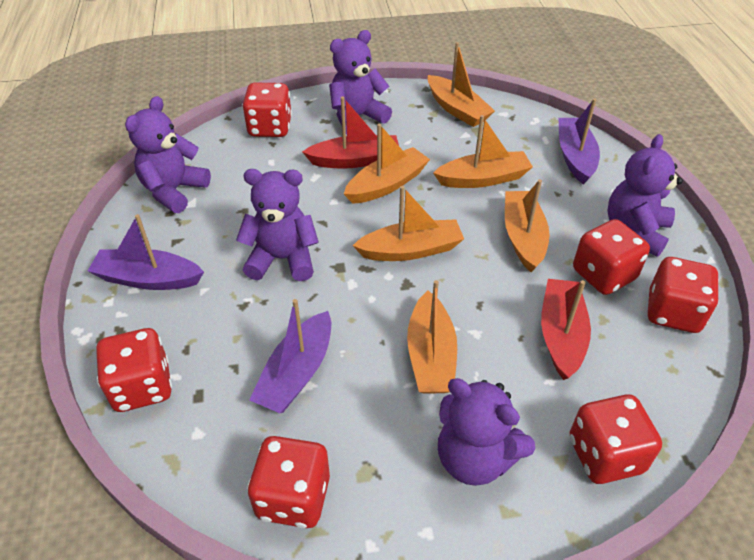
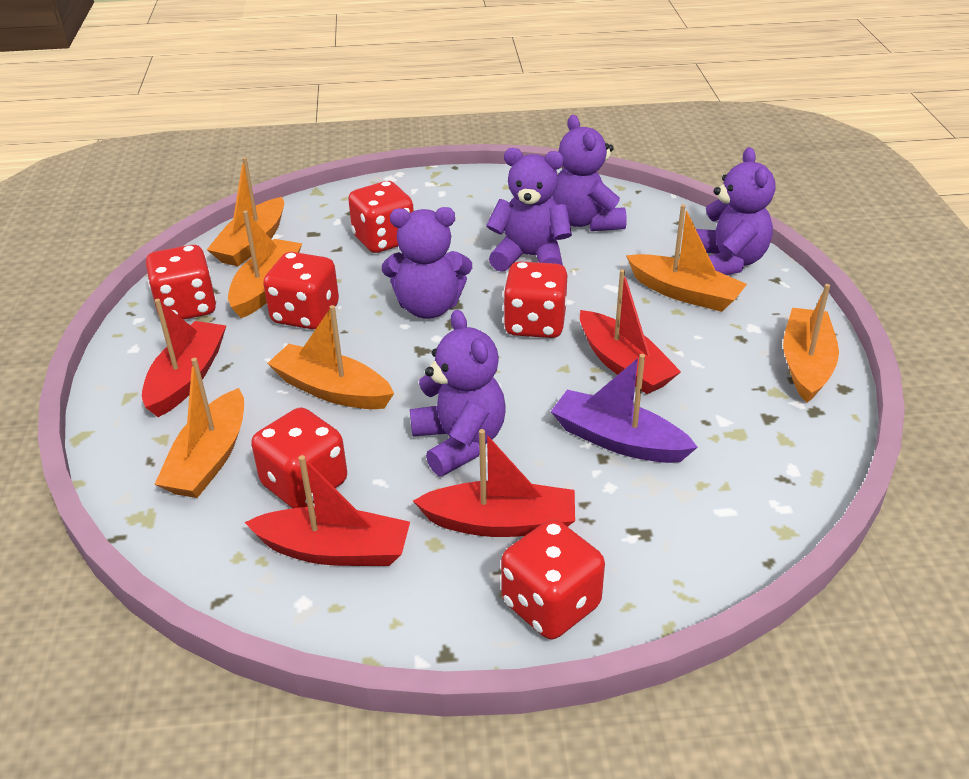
purple boat: 3 -> 1
red boat: 2 -> 4

